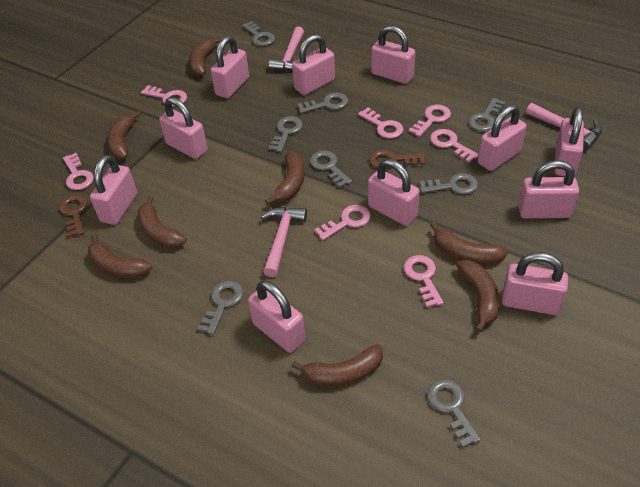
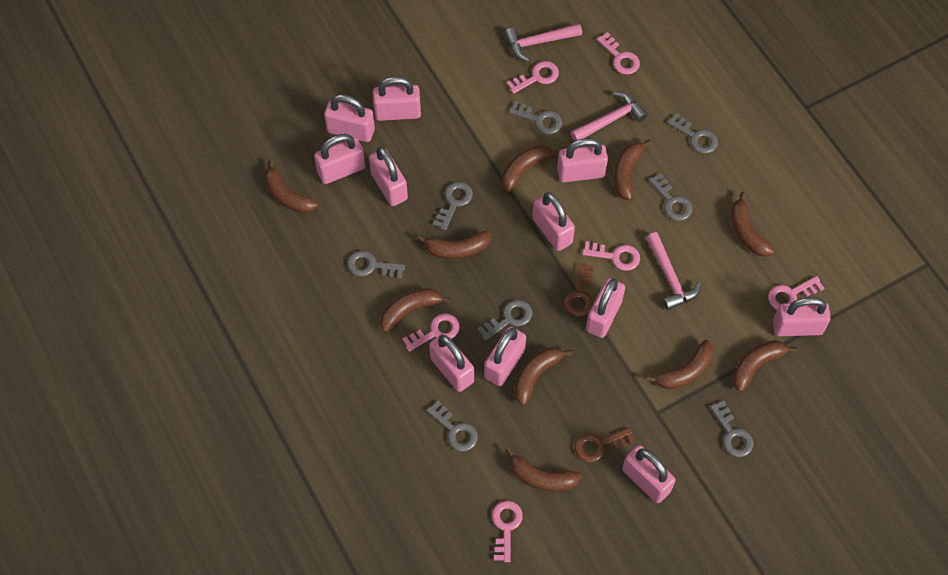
brown banana: 8 -> 10
pink key: 7 -> 6

